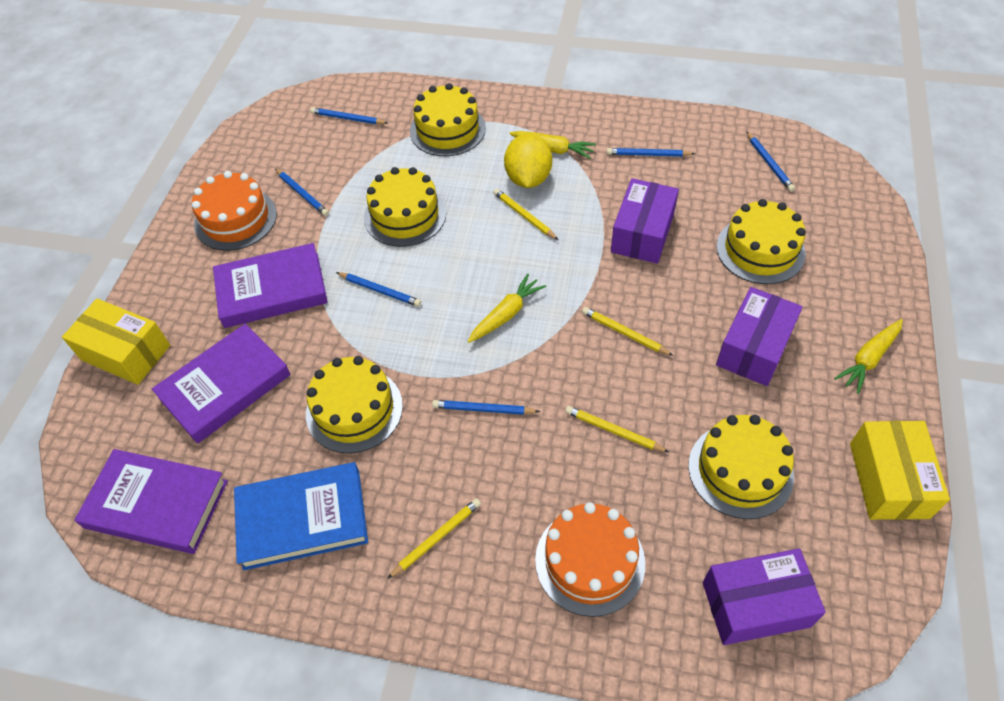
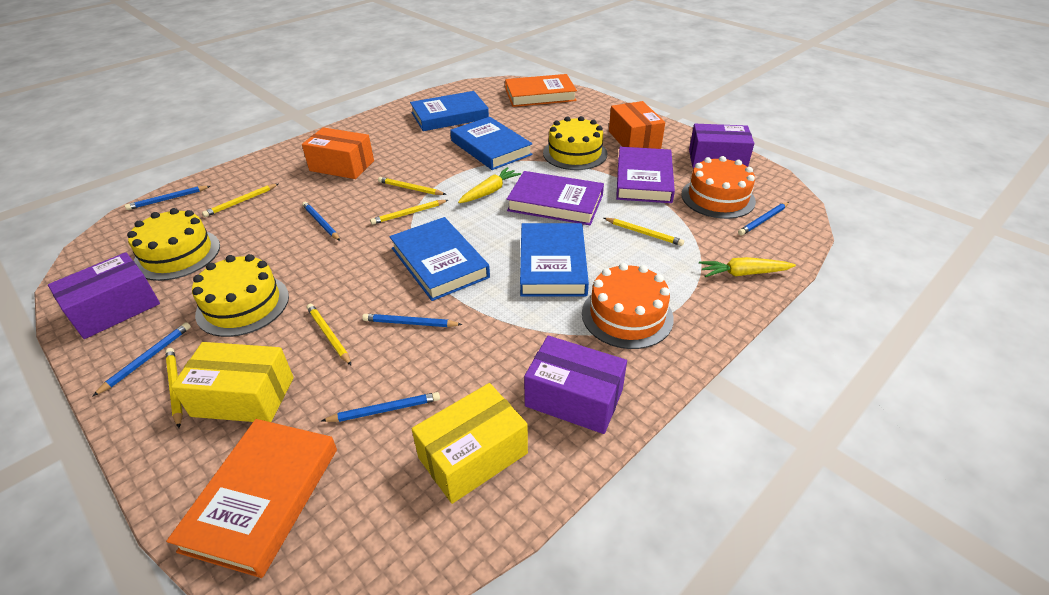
blue book: 1 -> 4
orange book: 0 -> 2
orange box: 0 -> 2
purple book: 3 -> 2
yellow cake: 5 -> 3
yellow carrot: 3 -> 2
yellow lemon: 1 -> 0
yellow pencil: 4 -> 6

